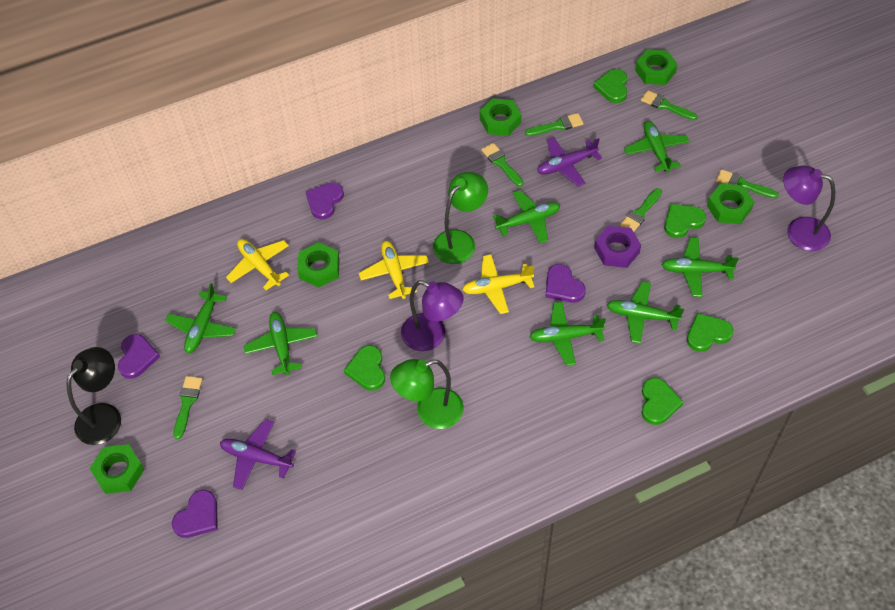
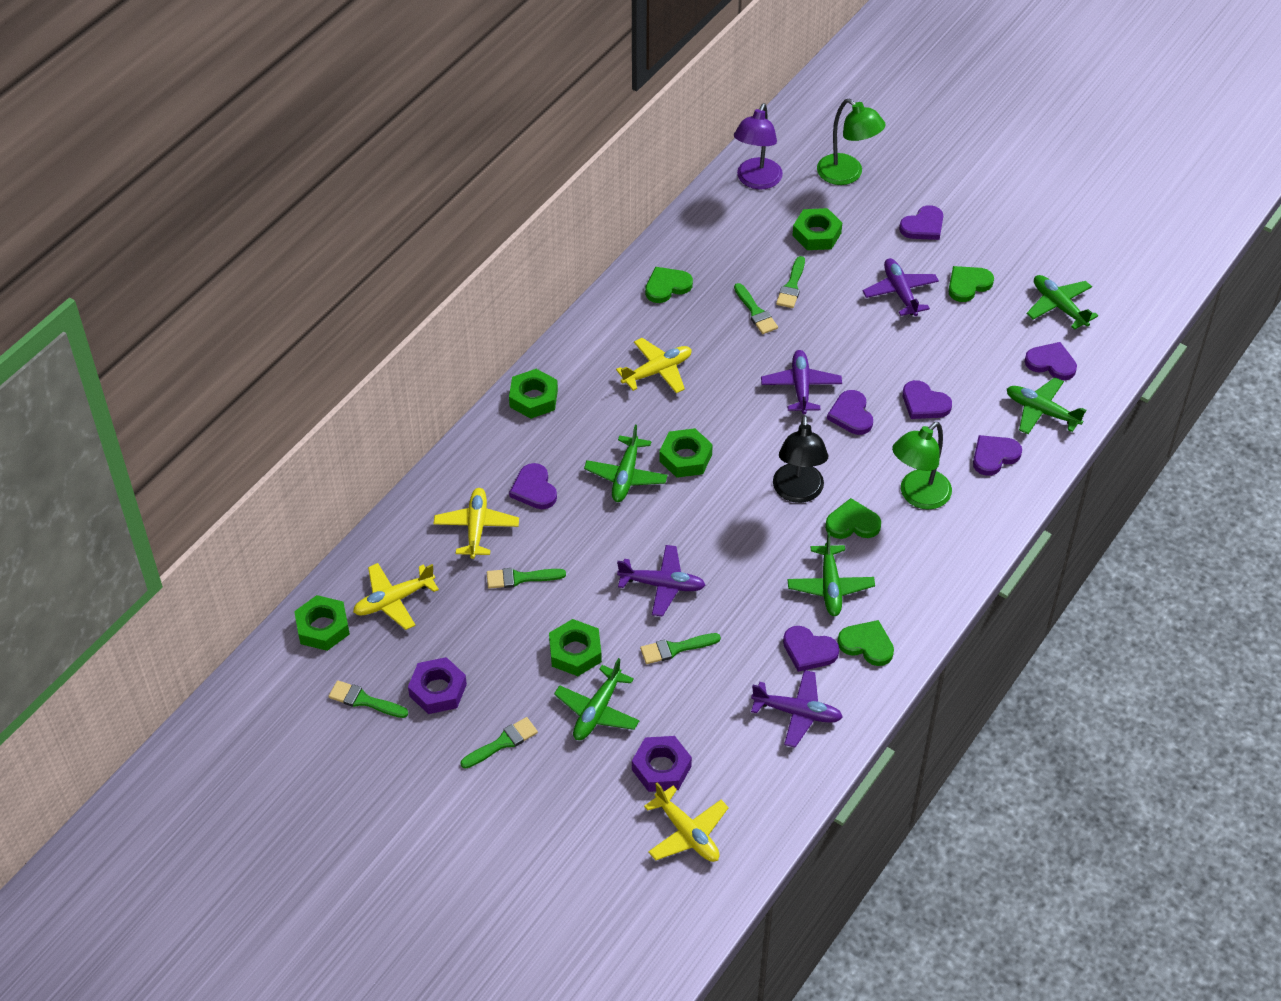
green heart: 5 -> 4
green plane: 7 -> 5
purple heart: 4 -> 7
purple lamp: 2 -> 1
purple nut: 1 -> 2
purple plane: 2 -> 4
yellow plane: 3 -> 4

